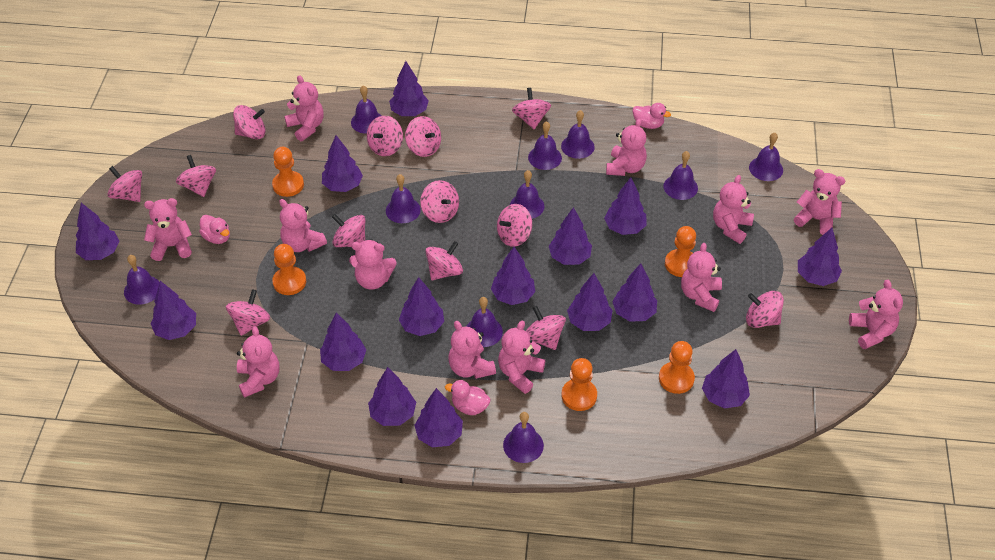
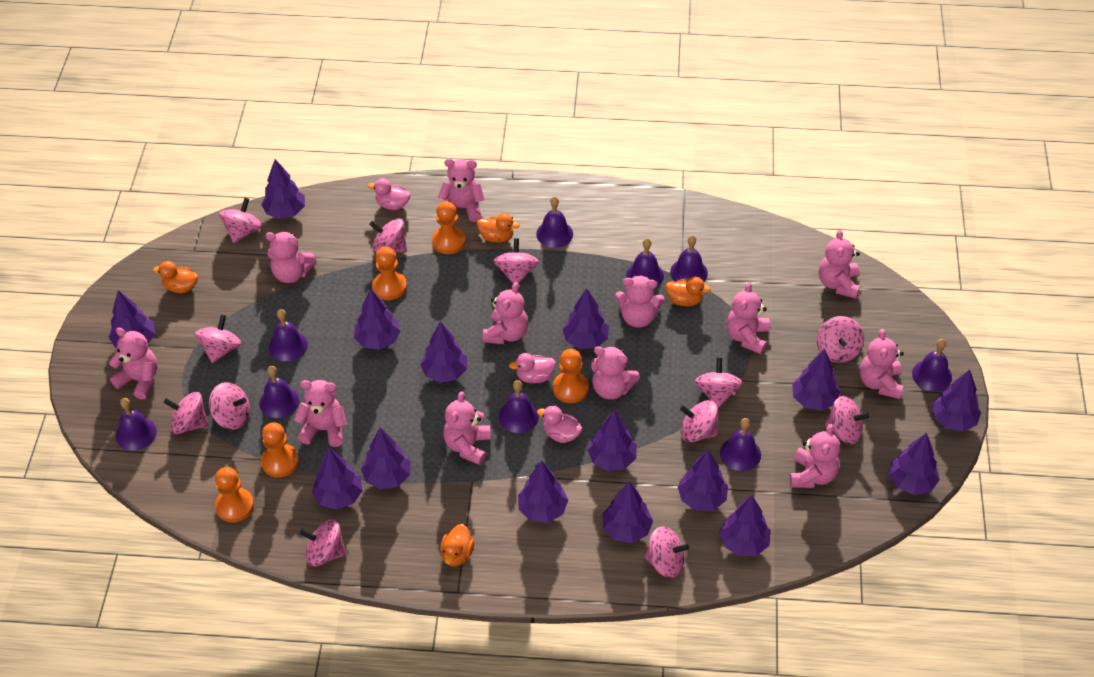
orange duck: 0 -> 4
pink spinning top: 13 -> 12
purple bell: 10 -> 9

